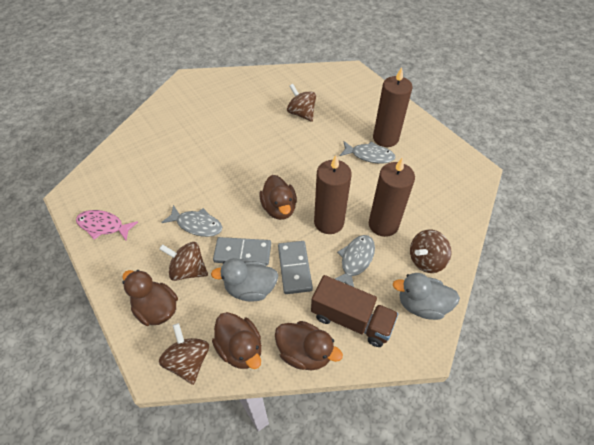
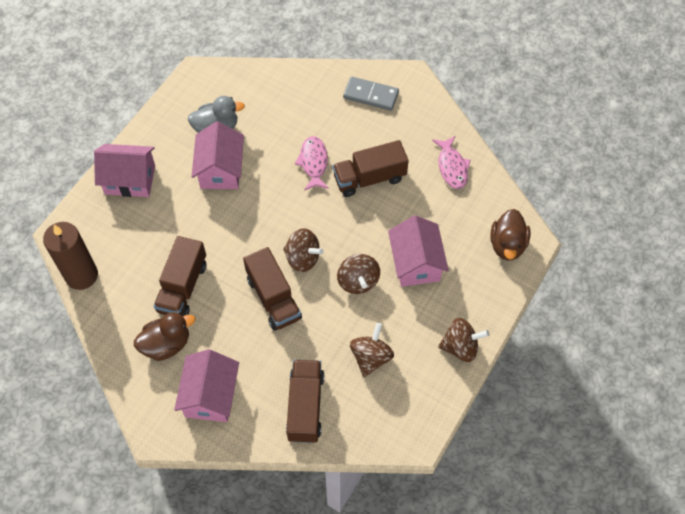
brown candle: 3 -> 1
brown duck: 4 -> 2
brown truck: 1 -> 4
grey domino: 2 -> 1
grey duck: 2 -> 1
grey fish: 3 -> 0
pink fish: 1 -> 2
pink house: 0 -> 4

